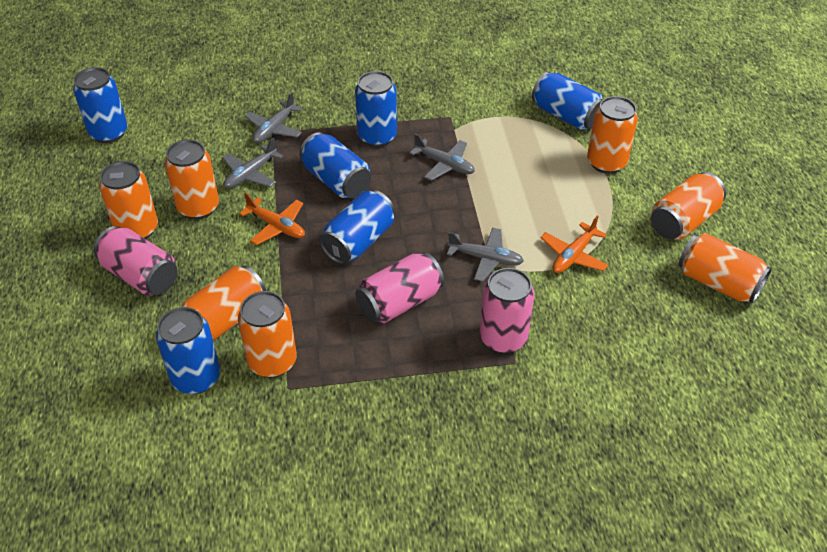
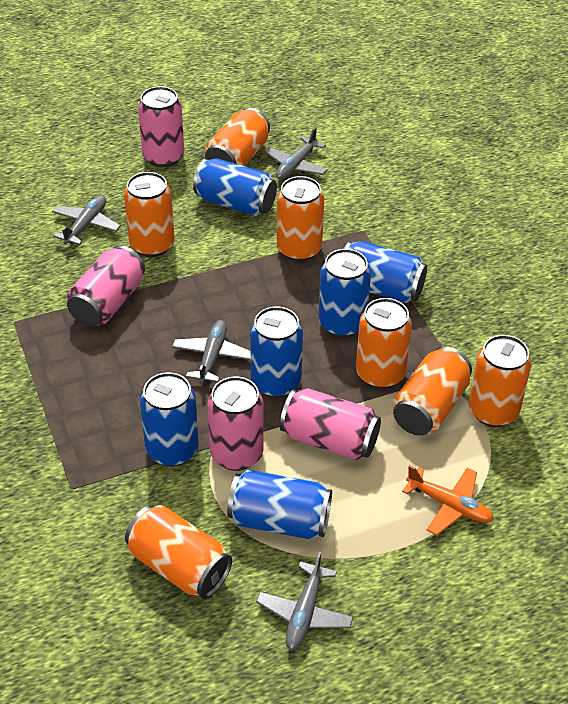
orange plane: 2 -> 1
pink can: 3 -> 4

